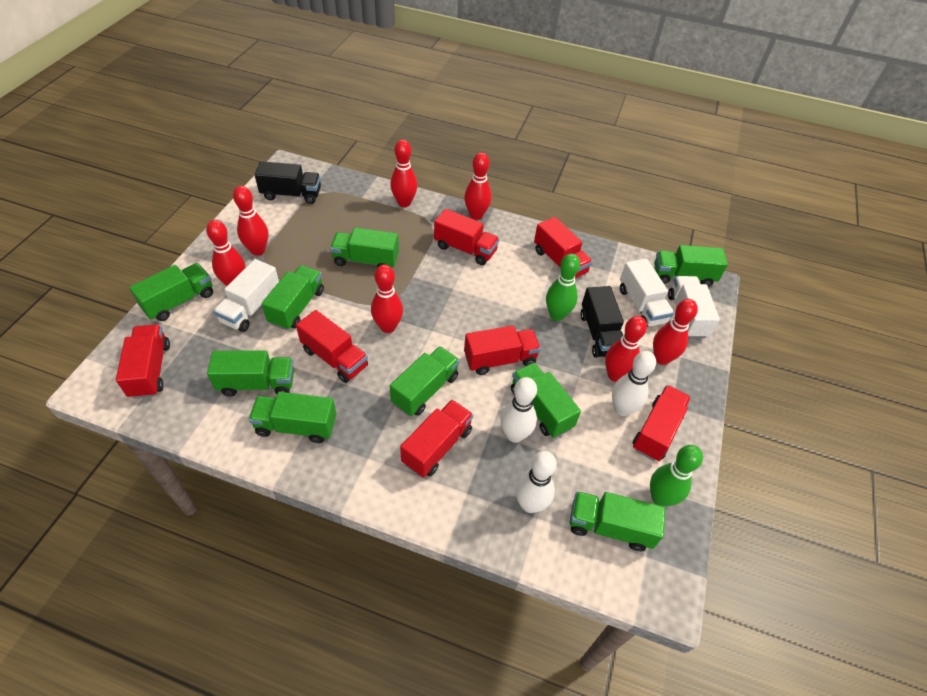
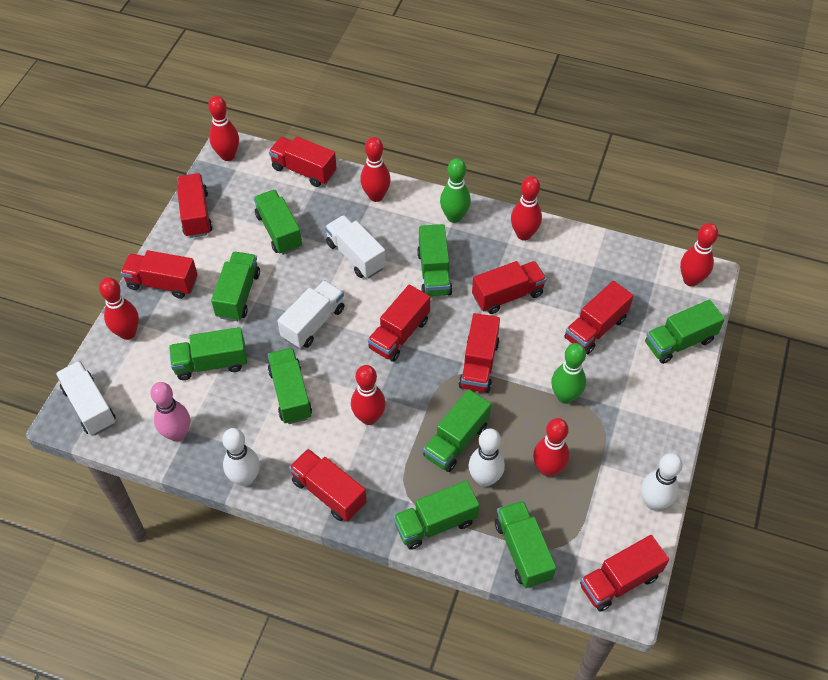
black truck: 2 -> 0
pink bowling pin: 0 -> 1
red truck: 7 -> 9

